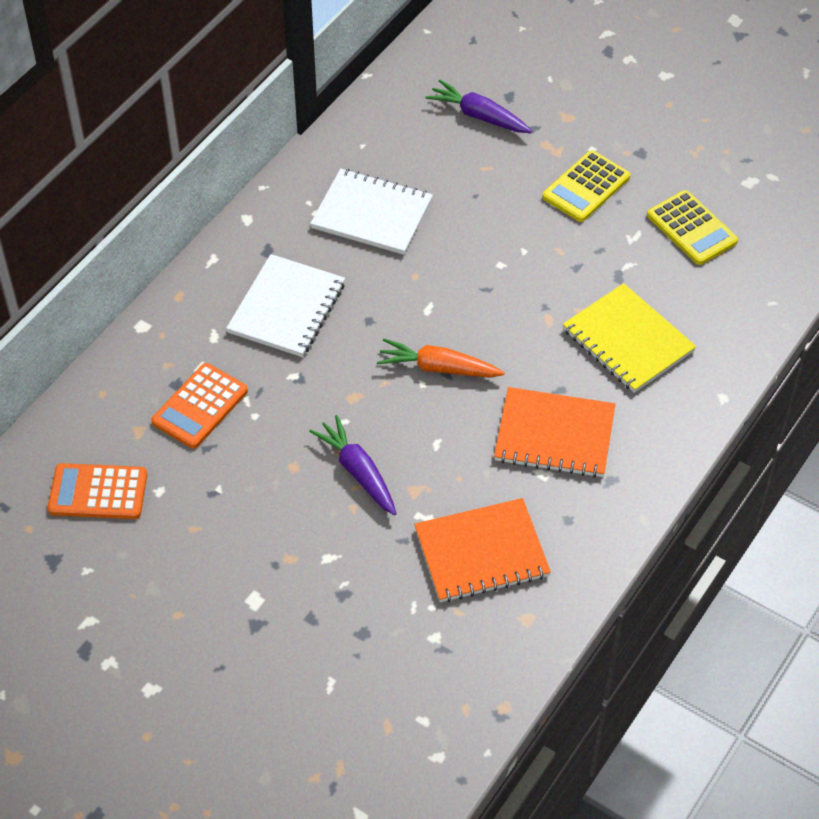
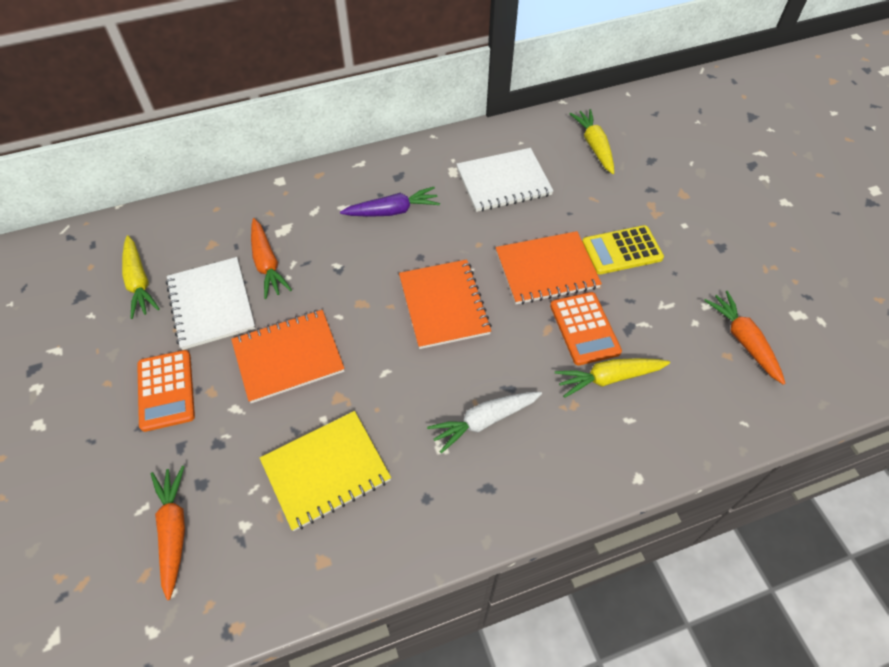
orange carrot: 1 -> 3
orange notebook: 2 -> 3
purple carrot: 2 -> 1
white carrot: 0 -> 1
yellow calculator: 2 -> 1
yellow carrot: 0 -> 3

